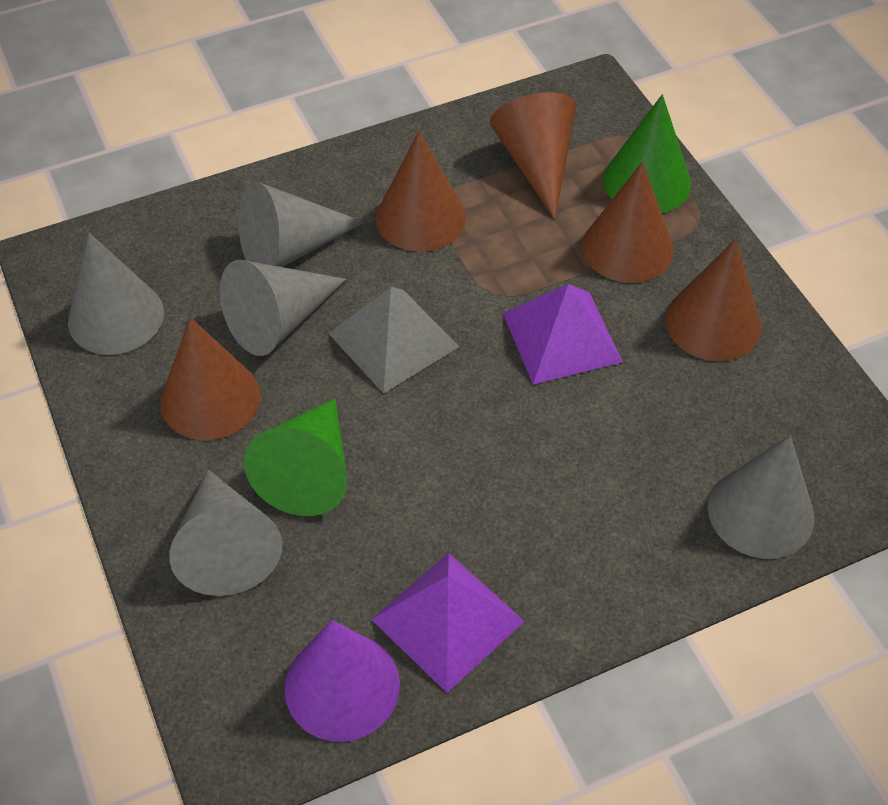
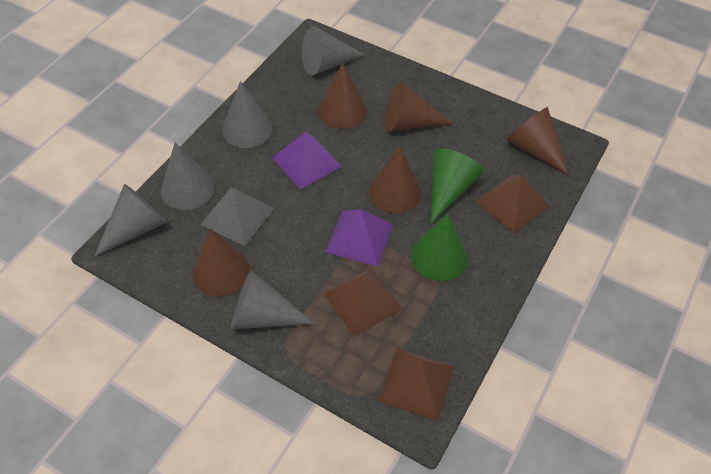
brown pyramid: 0 -> 3
purple cone: 1 -> 0

